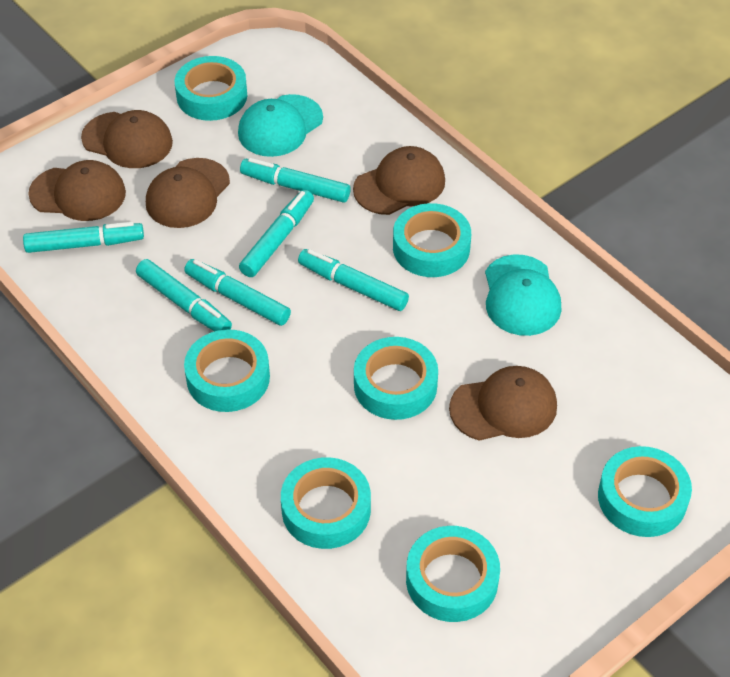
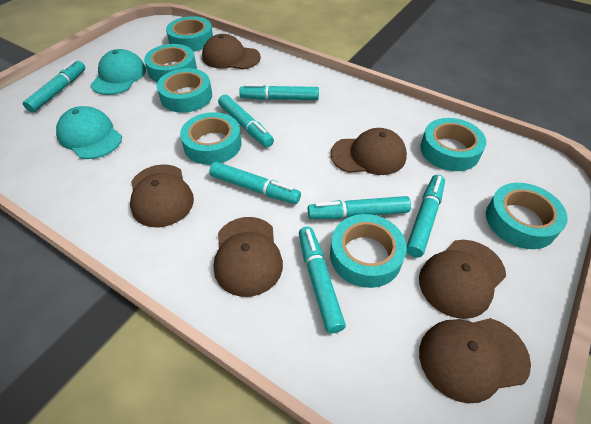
brown cap: 5 -> 6
turquoise marker: 6 -> 7

